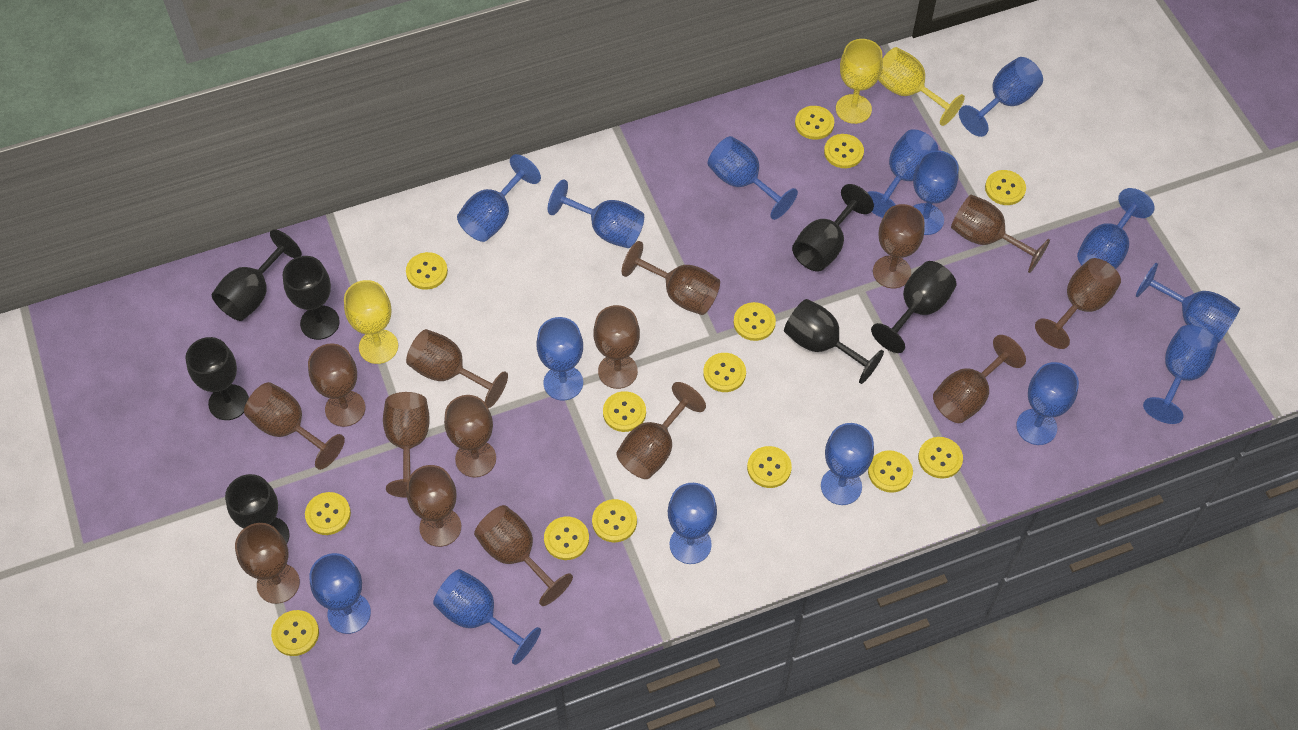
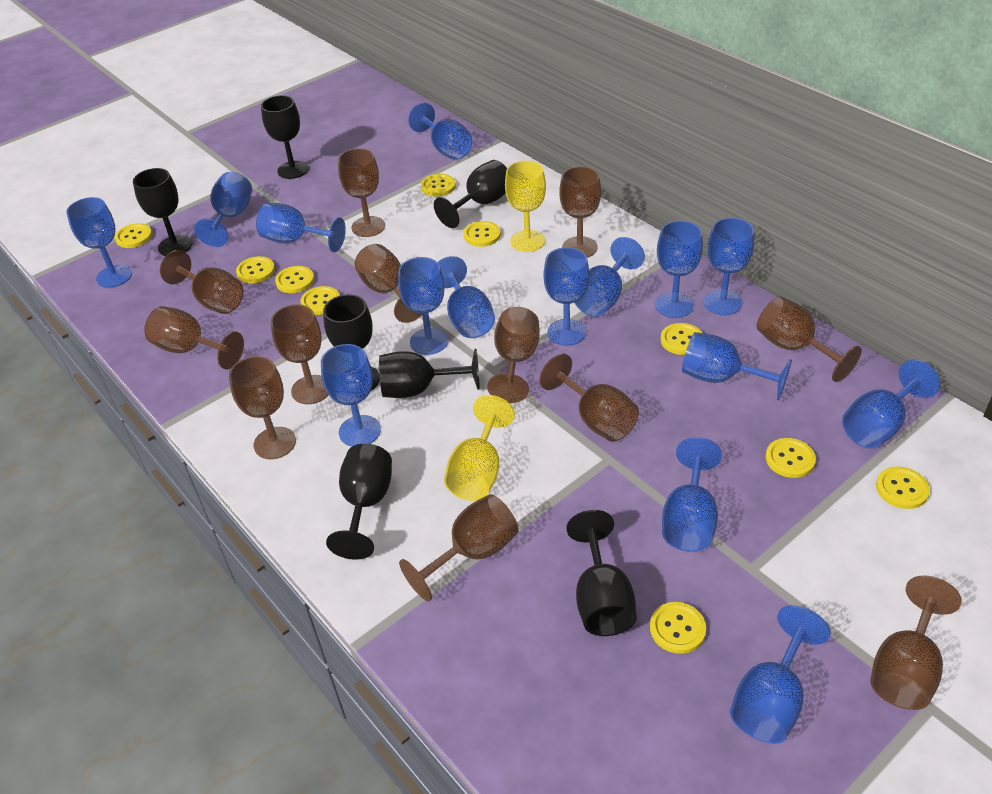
brown goblet: 15 -> 12
yellow button: 14 -> 10
yellow goblet: 3 -> 2

